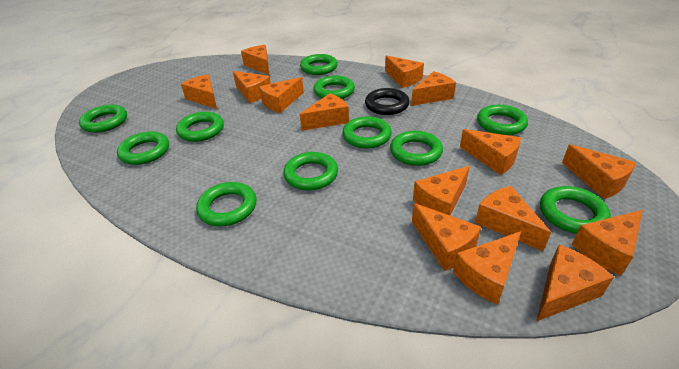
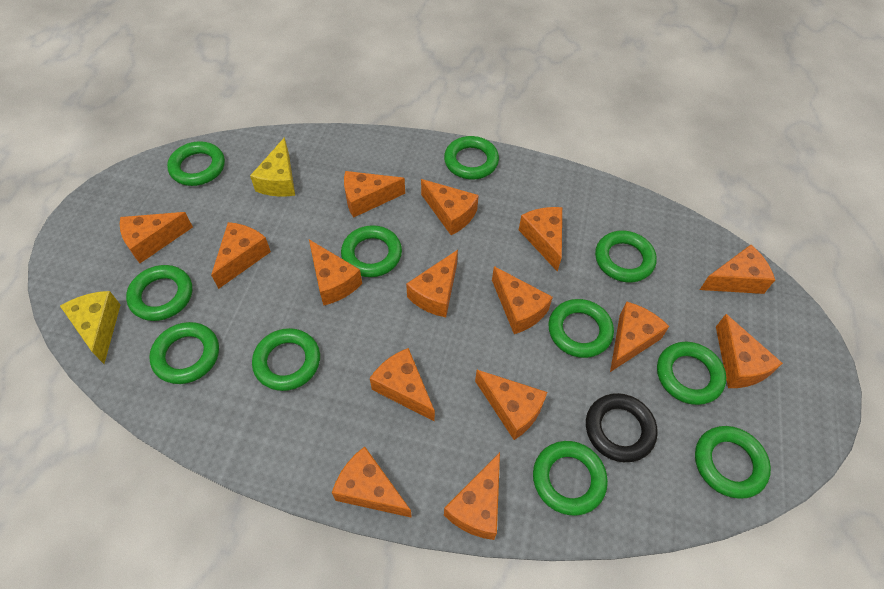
yellow cheese: 0 -> 2

